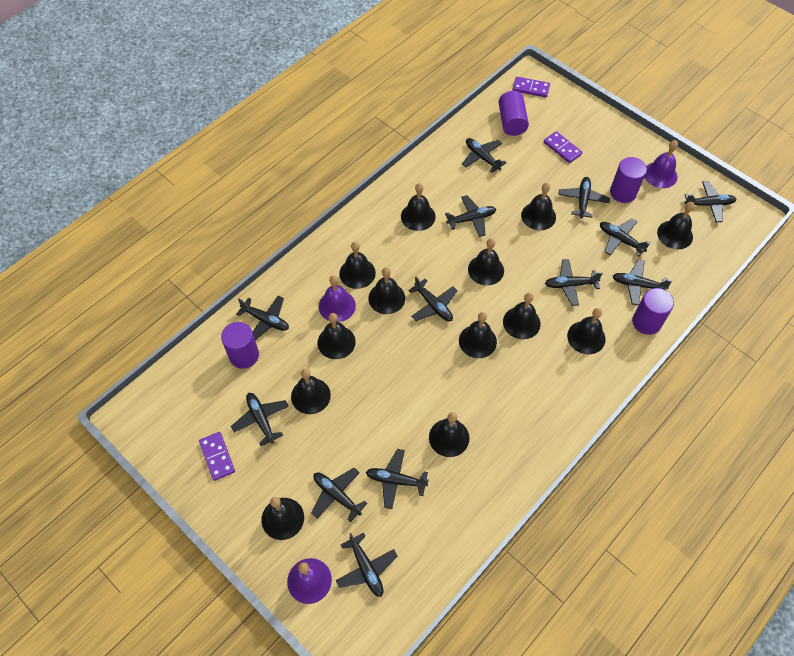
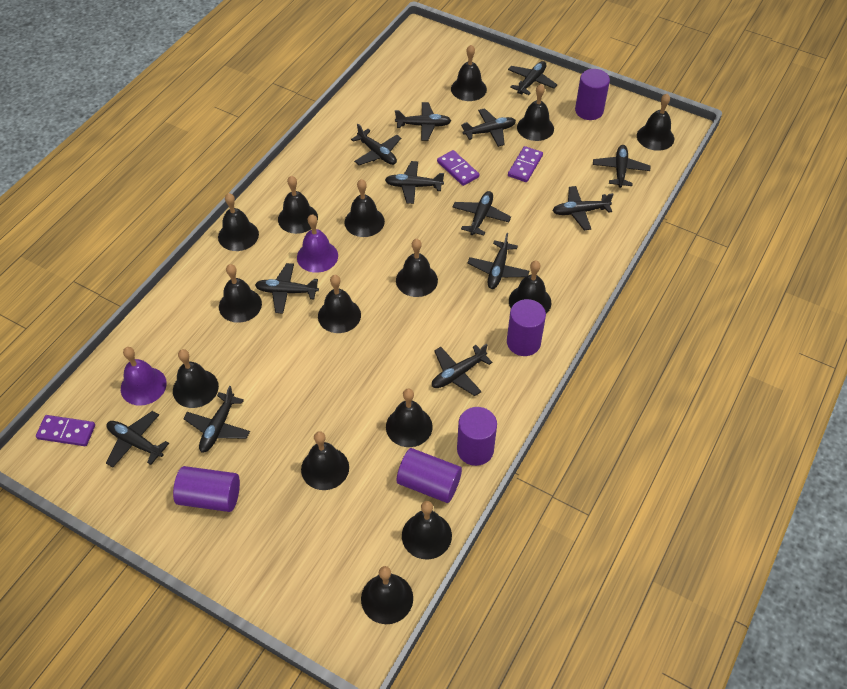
black bell: 13 -> 15
purple bell: 3 -> 2
purple cylinder: 4 -> 5

